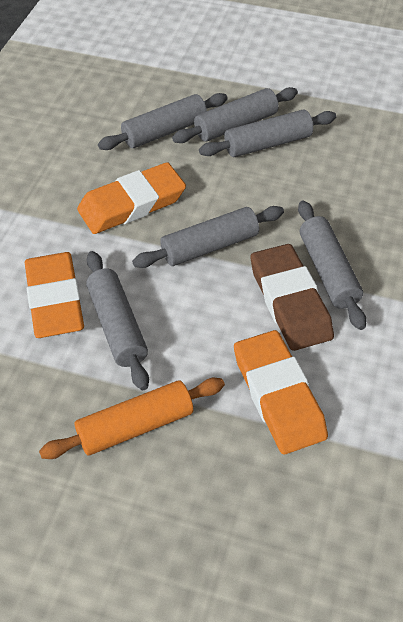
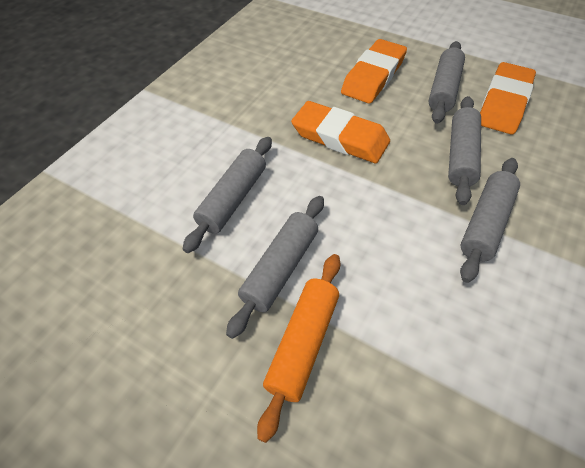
brown eraser: 1 -> 0
grey rolling pin: 6 -> 5

